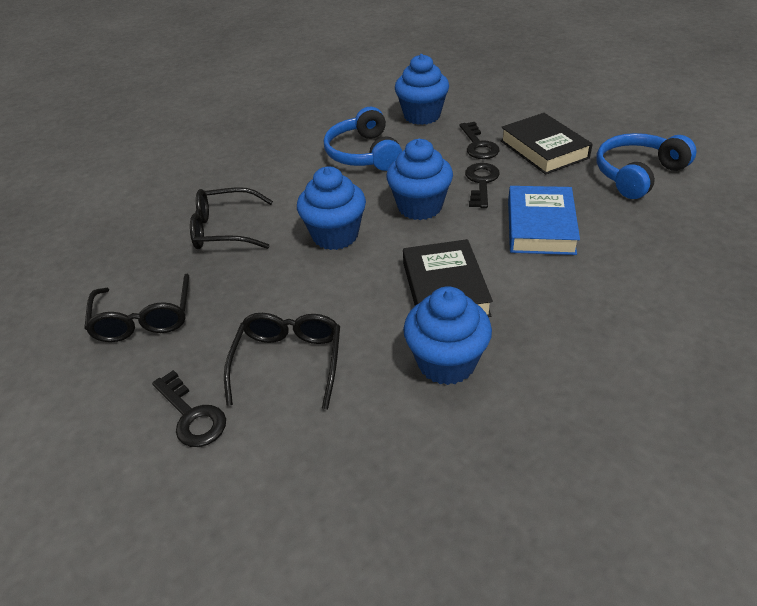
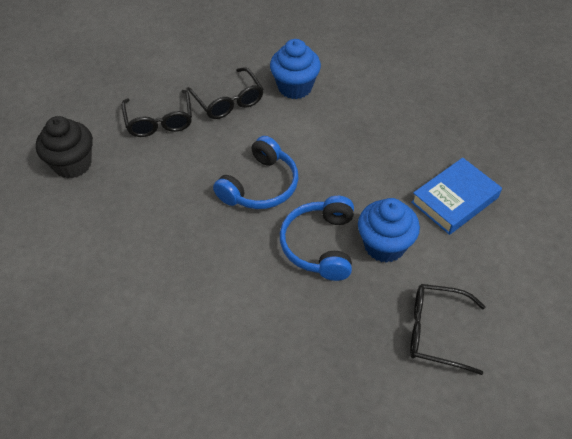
black book: 2 -> 0
black cupcake: 0 -> 1
black key: 3 -> 0
blue cupcake: 4 -> 2

